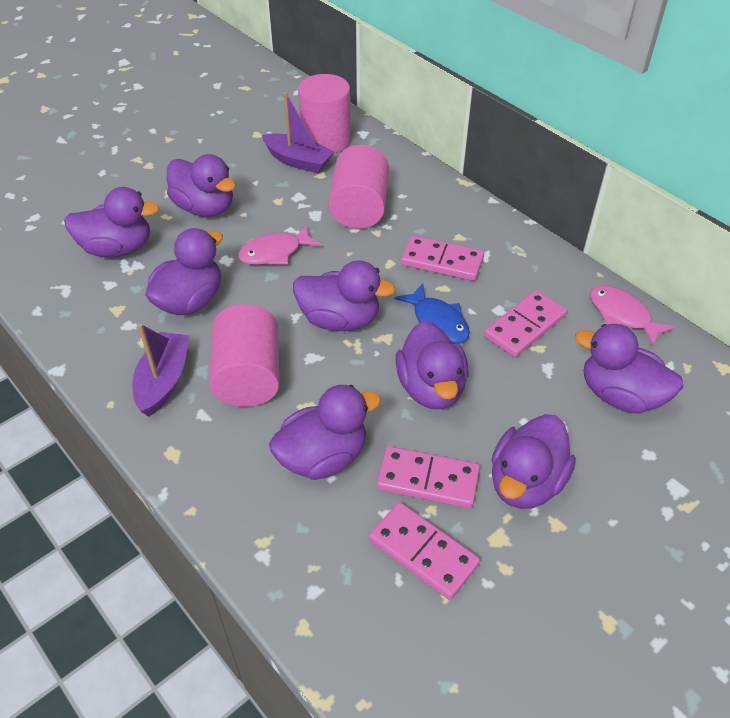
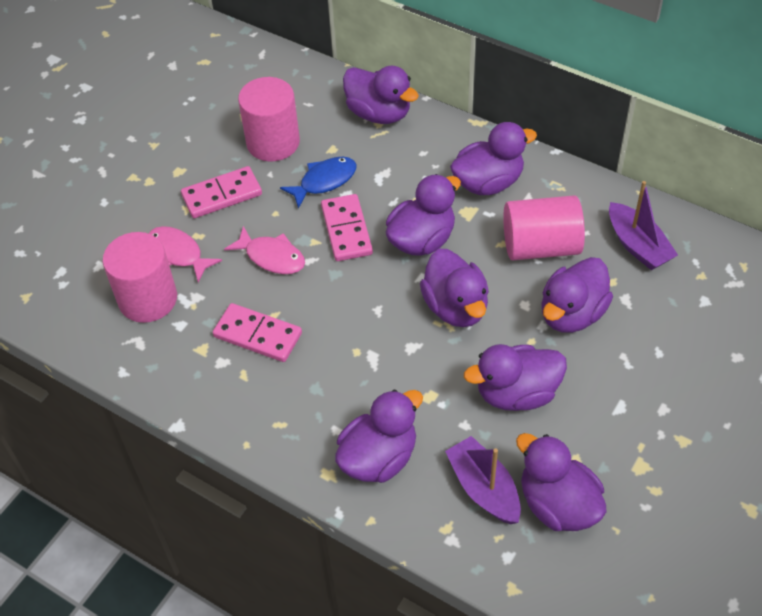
pink domino: 4 -> 3

